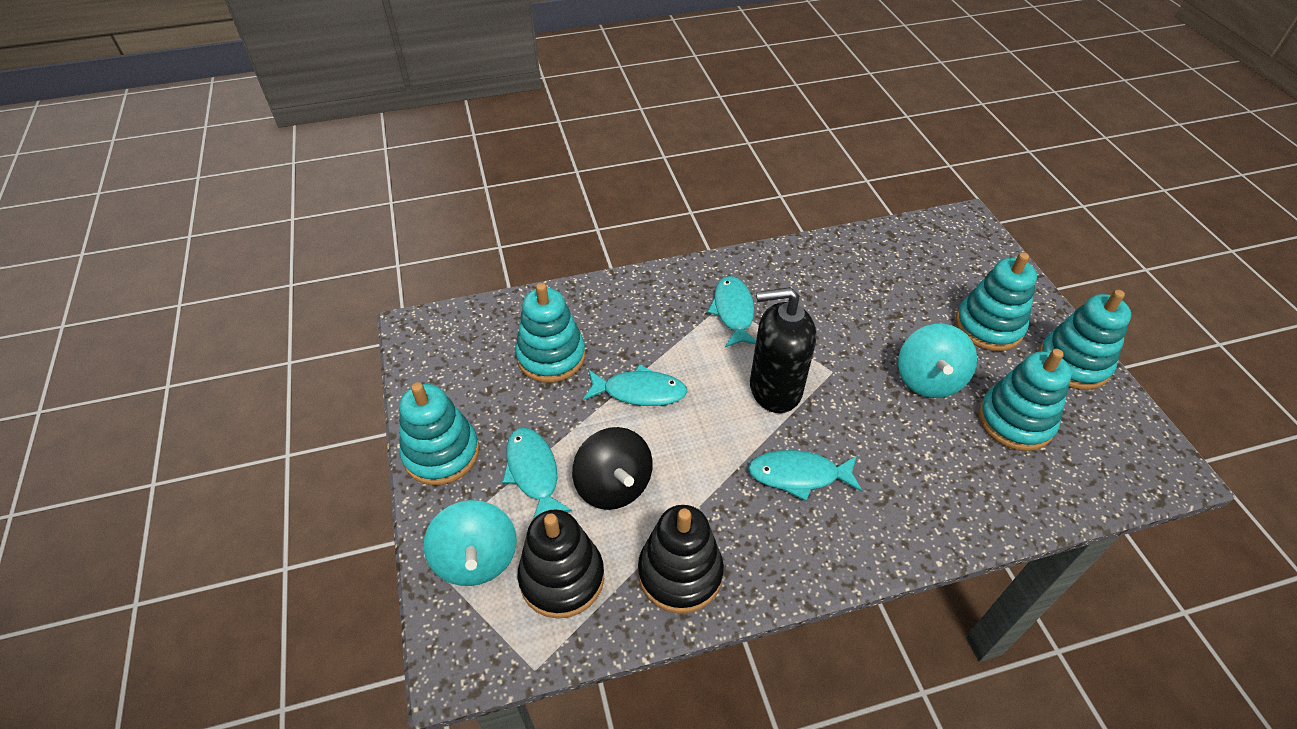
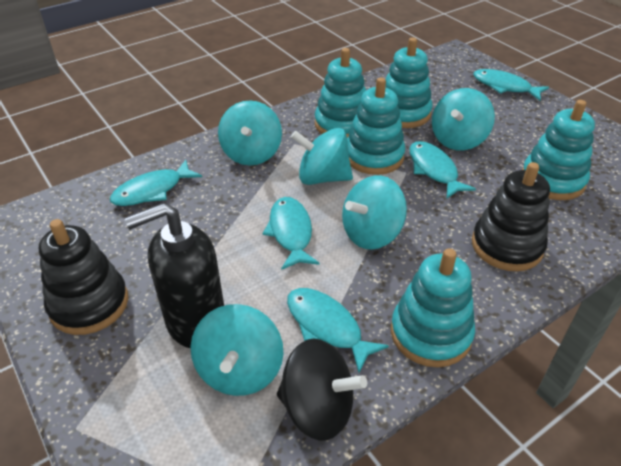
turquoise fish: 4 -> 5
turquoise spinning top: 2 -> 5

